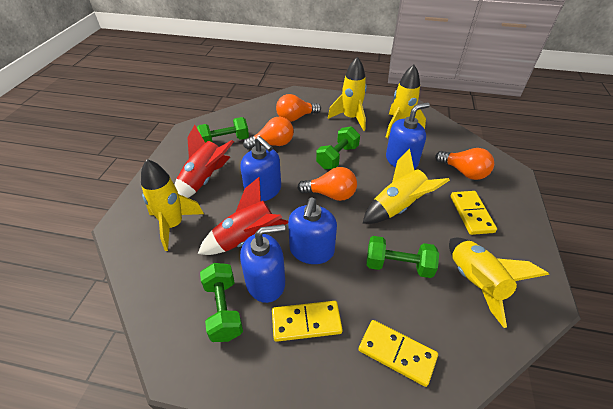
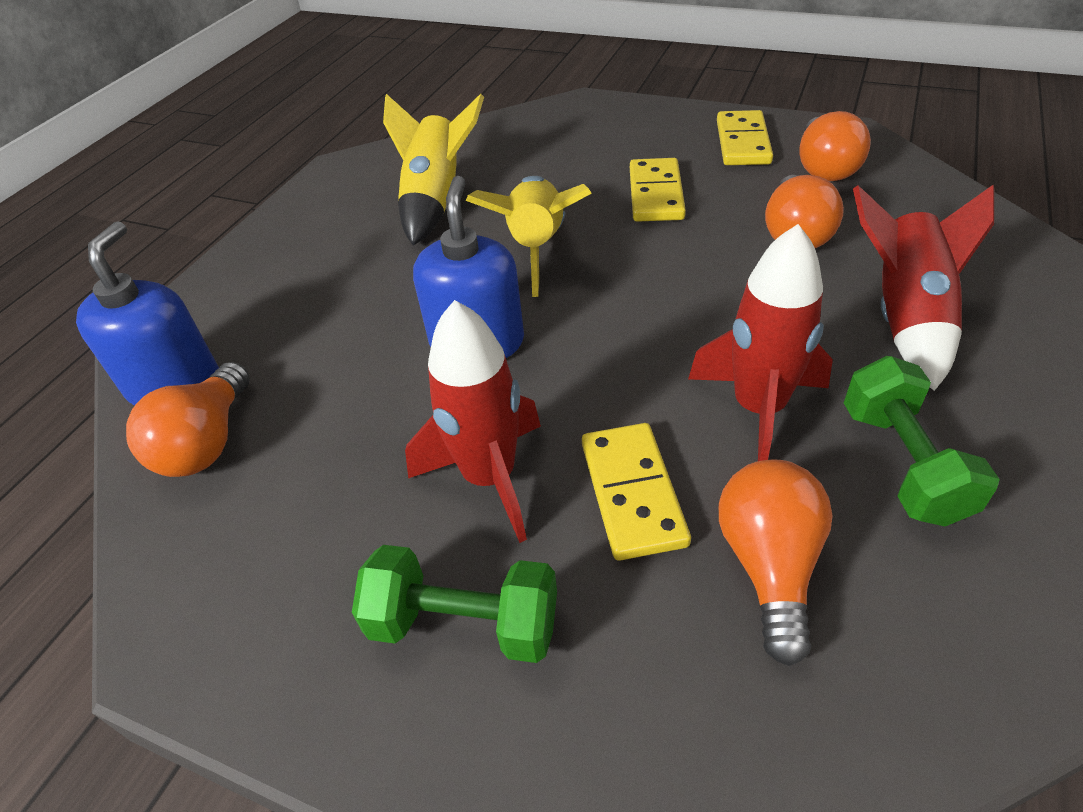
blue soap dispenser: 4 -> 2
green dumbbell: 4 -> 2
red rocket: 2 -> 3
yellow rocket: 5 -> 2

